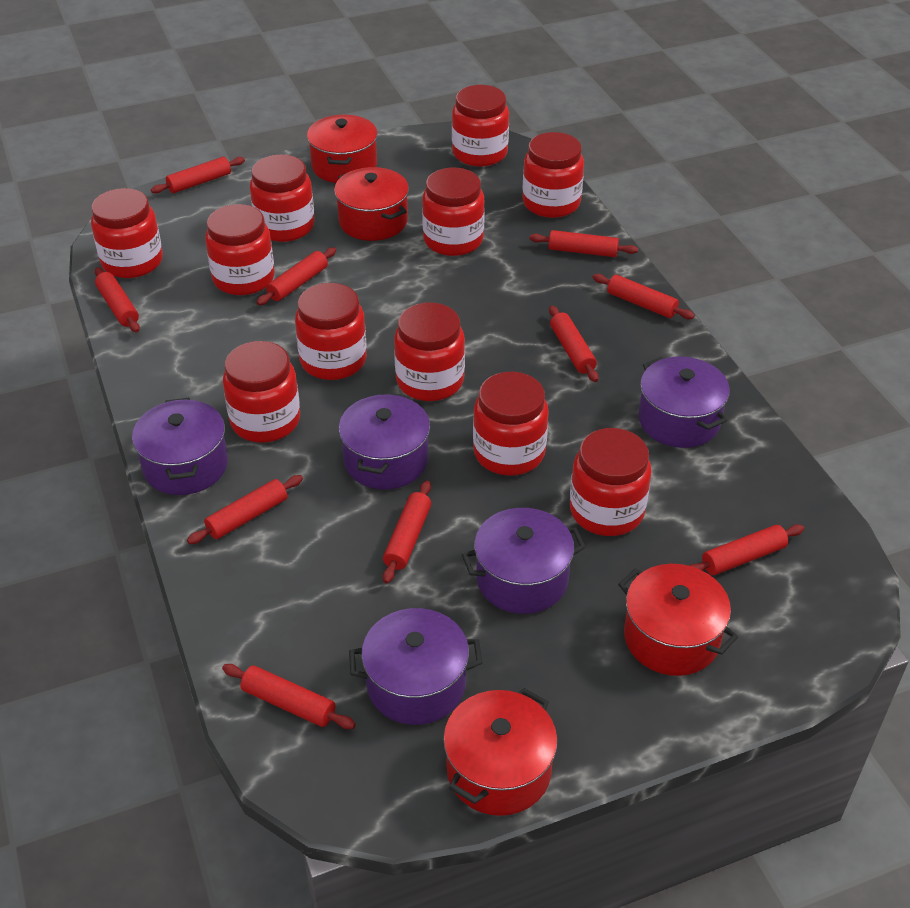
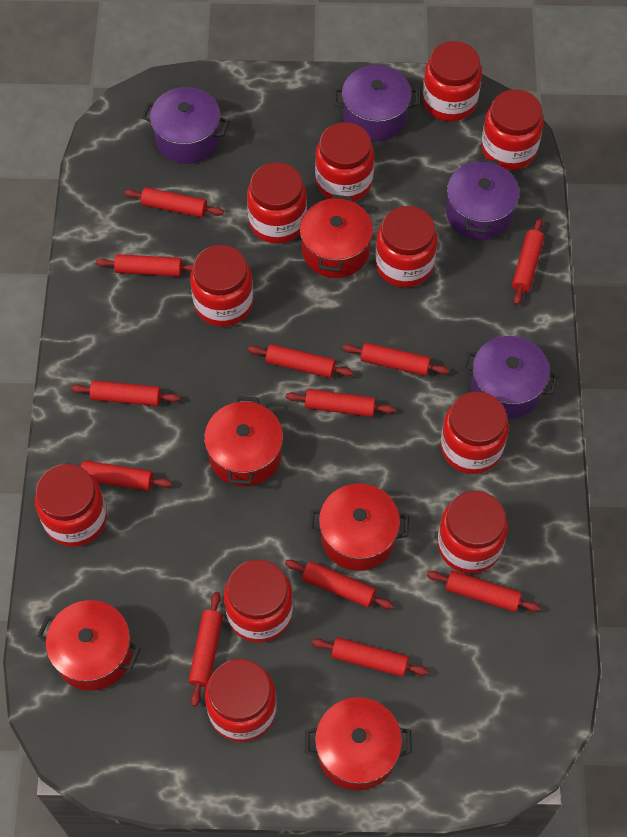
purple pot: 5 -> 4
red pot: 4 -> 5
red rolling pin: 10 -> 12

